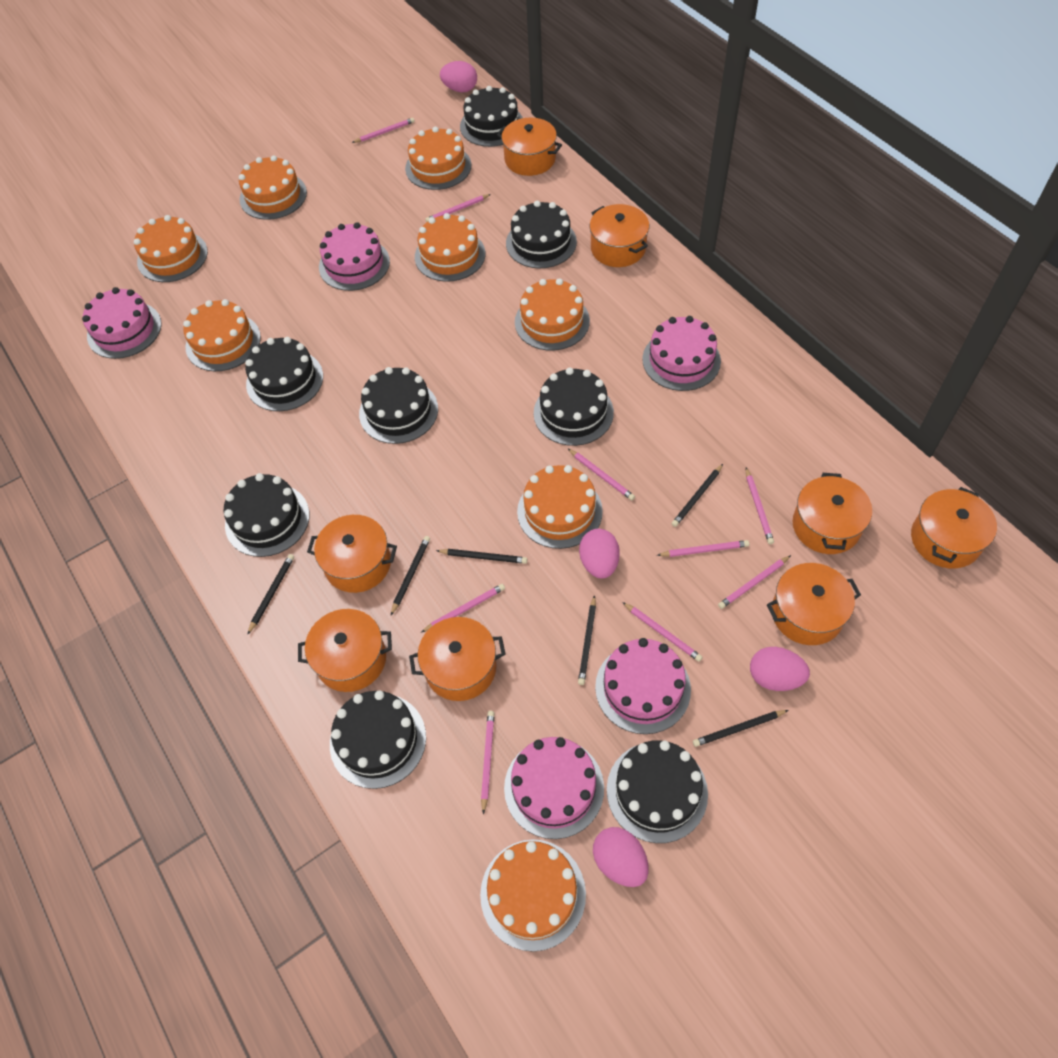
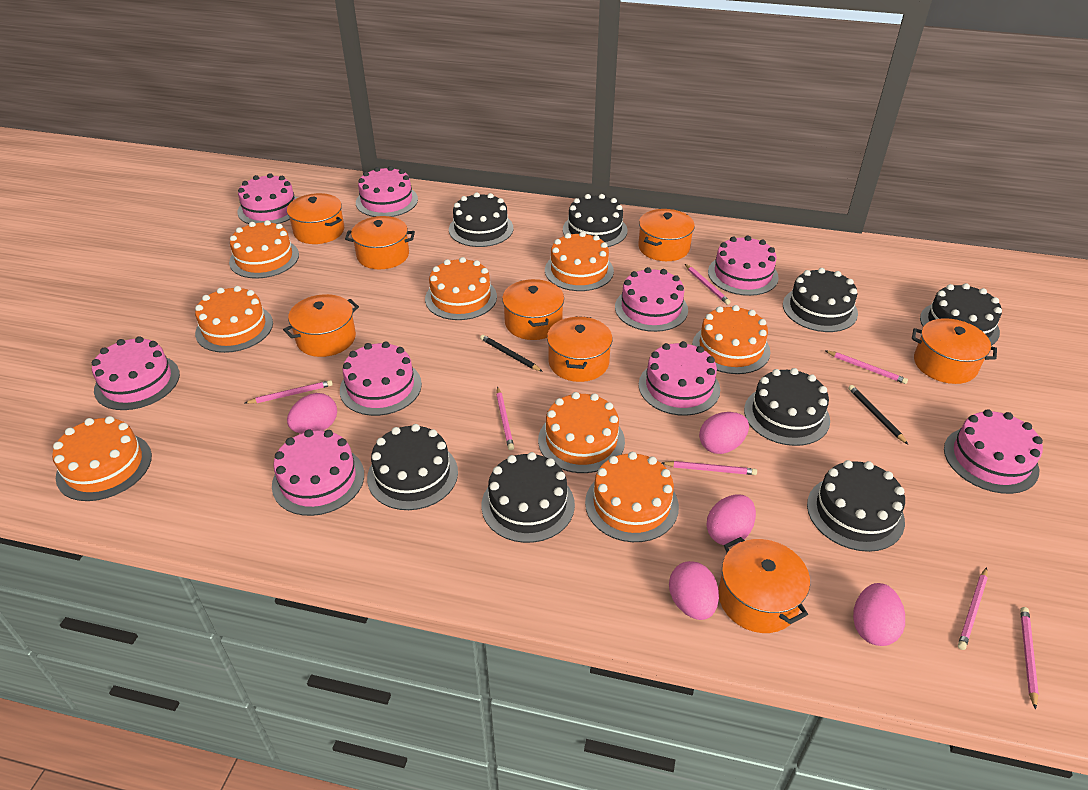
black pencil: 6 -> 2
pink cake: 5 -> 9
pink egg: 4 -> 5
pink pencil: 9 -> 7

